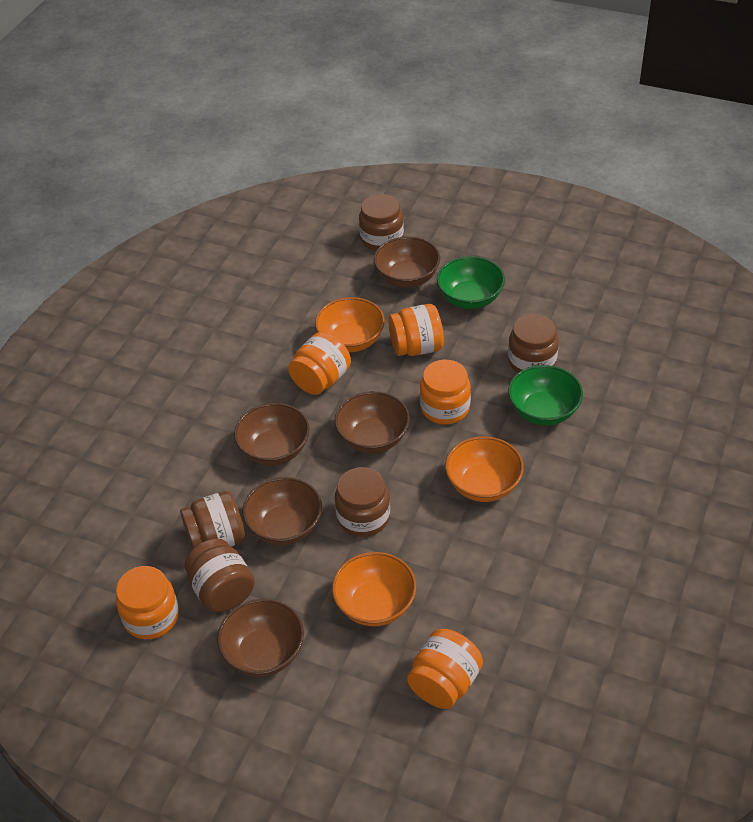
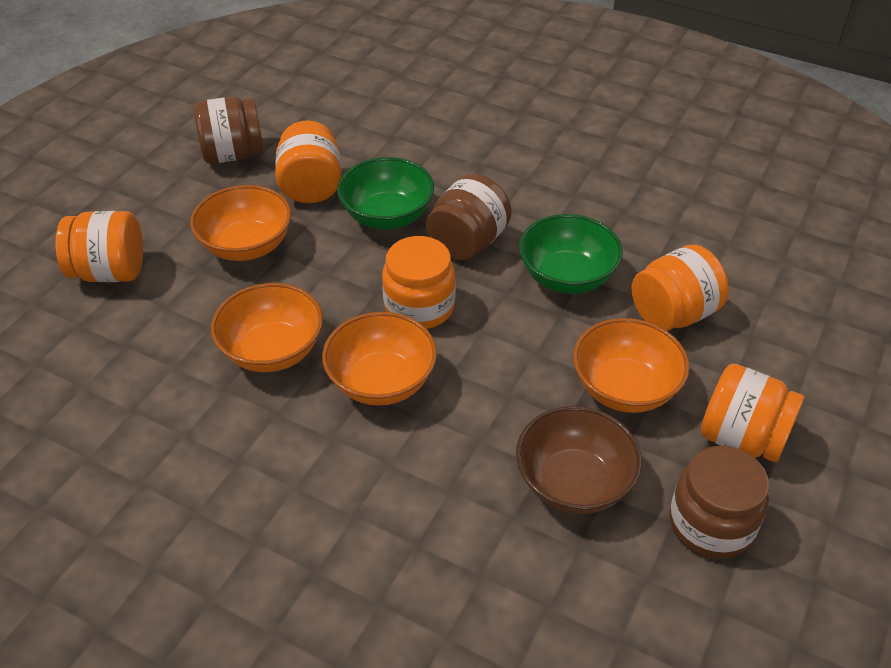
brown bowl: 5 -> 1
brown jar: 5 -> 3
orange bowl: 3 -> 4

